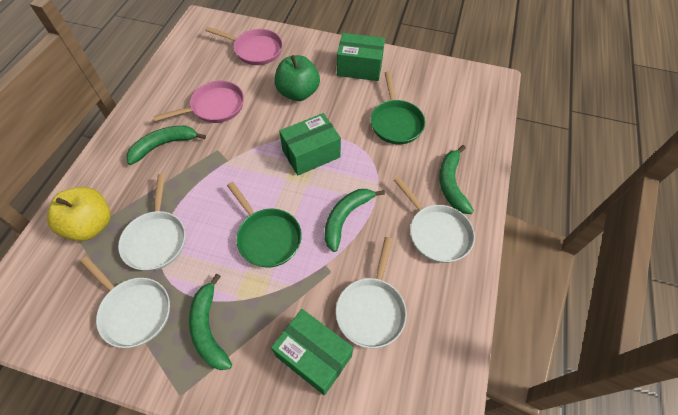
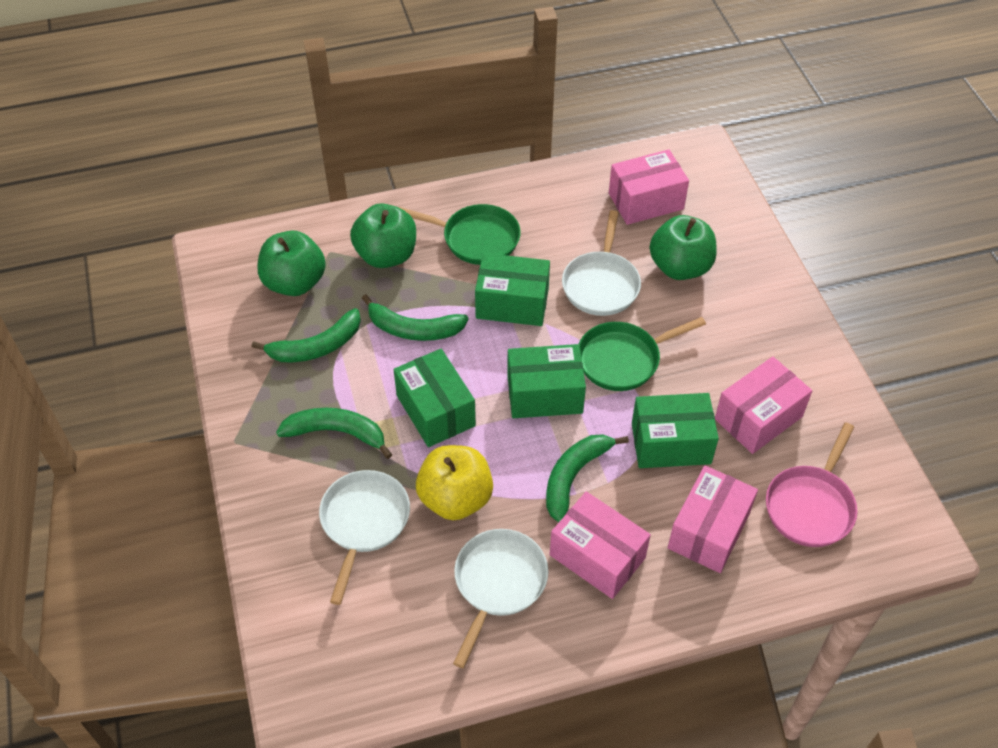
green apple: 1 -> 3
green box: 3 -> 4
pink box: 0 -> 4
pink pan: 2 -> 1
white pan: 4 -> 3

